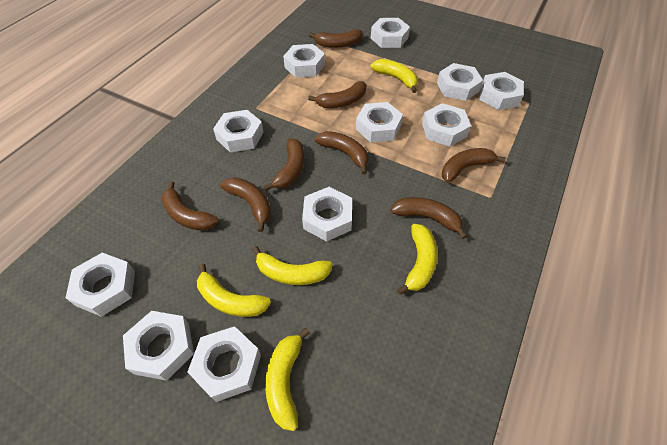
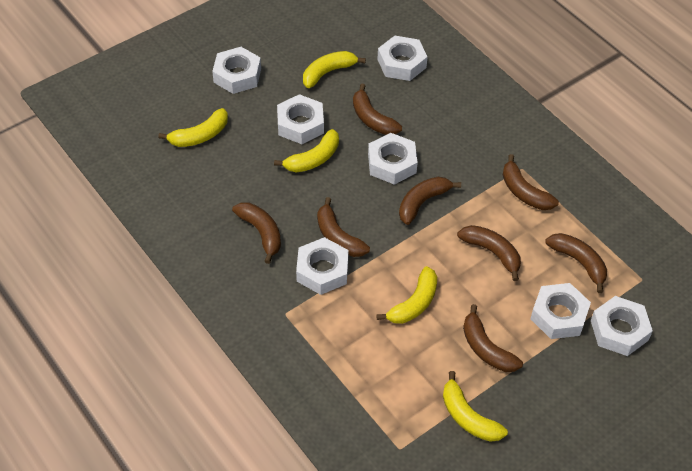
white nut: 11 -> 7

